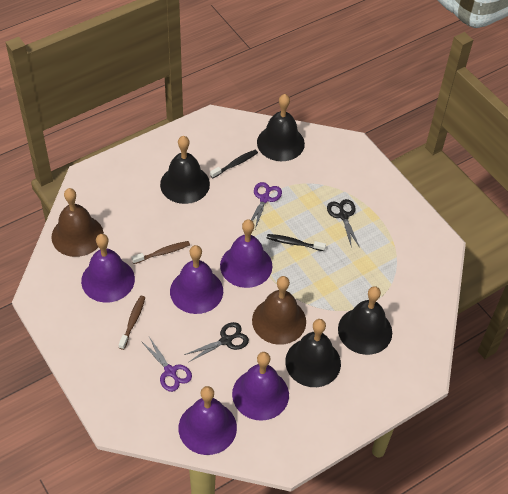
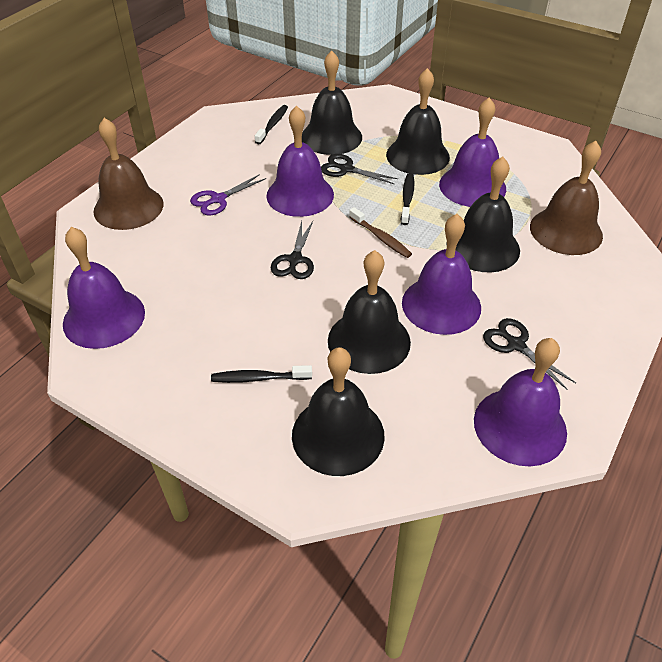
black bell: 4 -> 5
black scissors: 2 -> 3
black toothbrush: 2 -> 3
brown toothbrush: 2 -> 1
purple scissors: 2 -> 1

